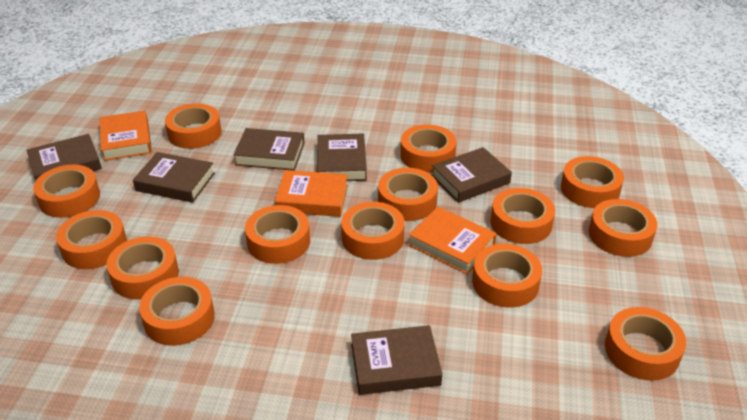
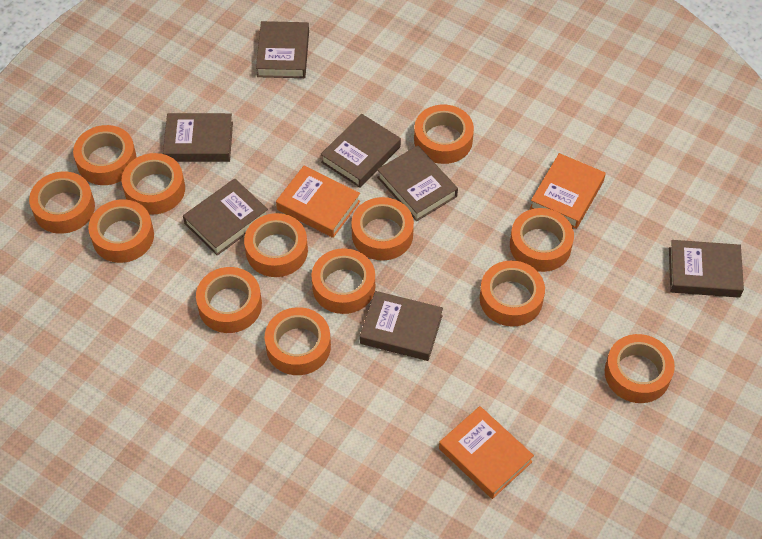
brown book: 6 -> 7
orange tape: 14 -> 13

